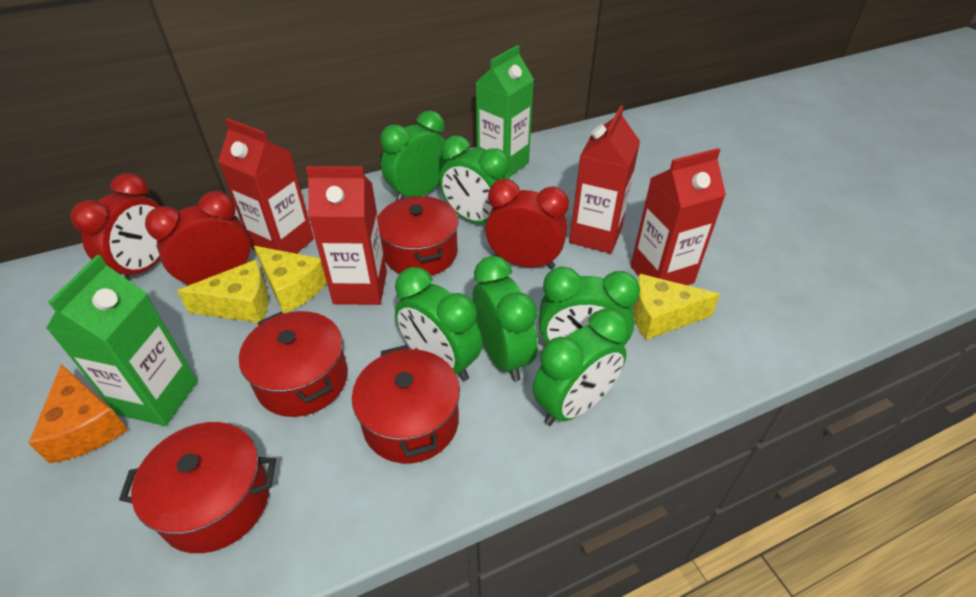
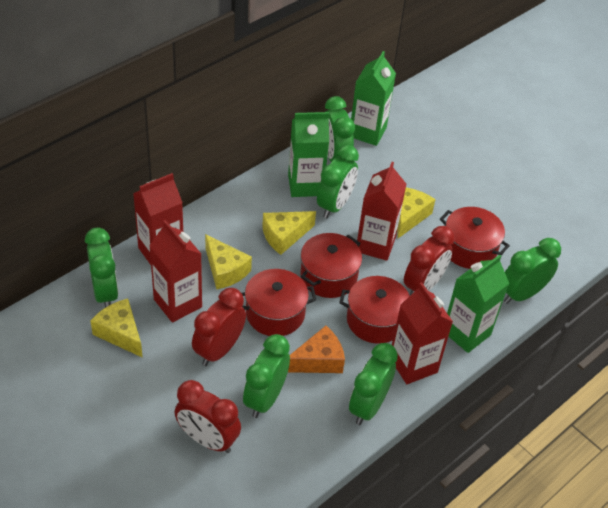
green carton: 2 -> 3
yellow cheese: 3 -> 4

